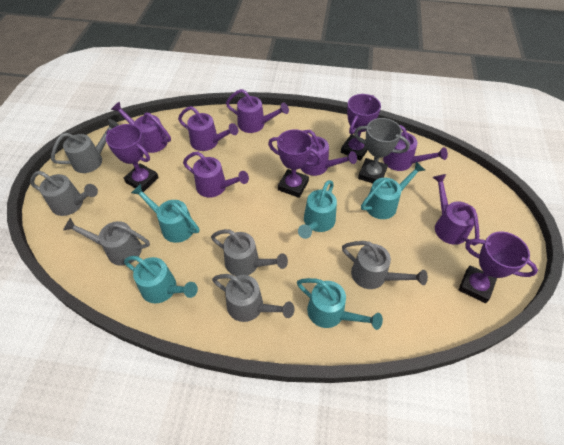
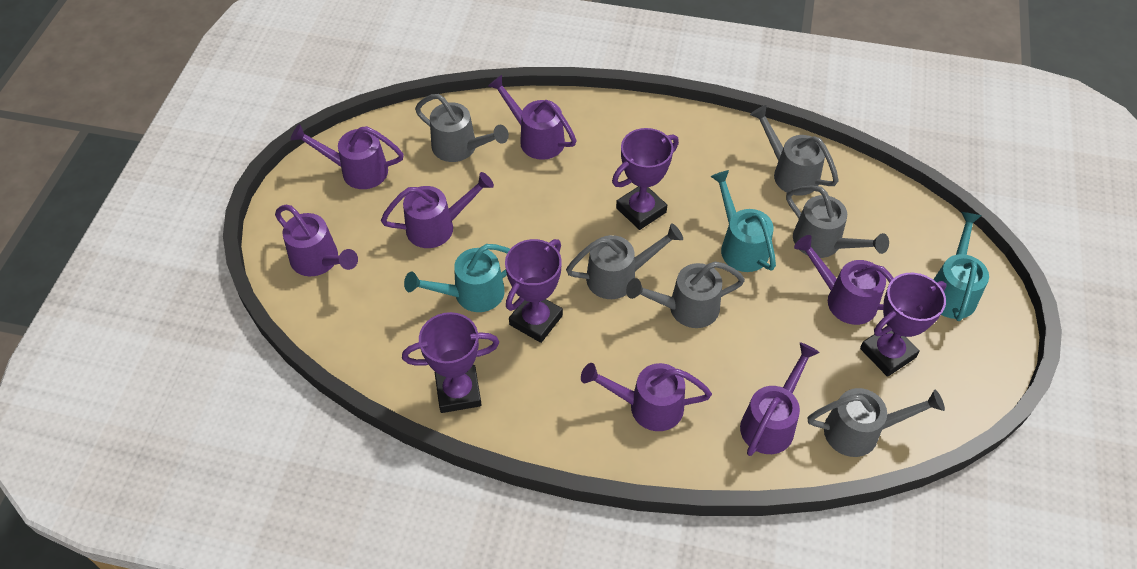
grey trophy: 1 -> 0
turquoise watering can: 5 -> 3

